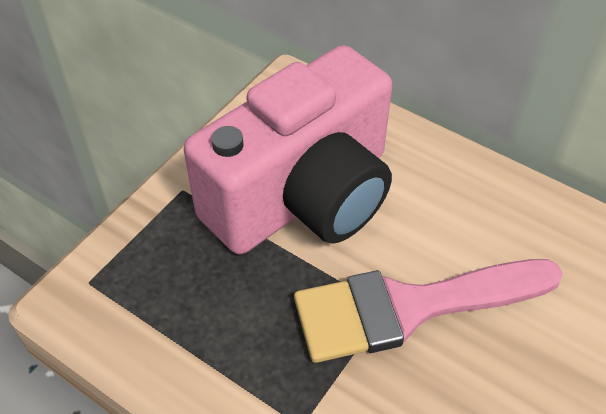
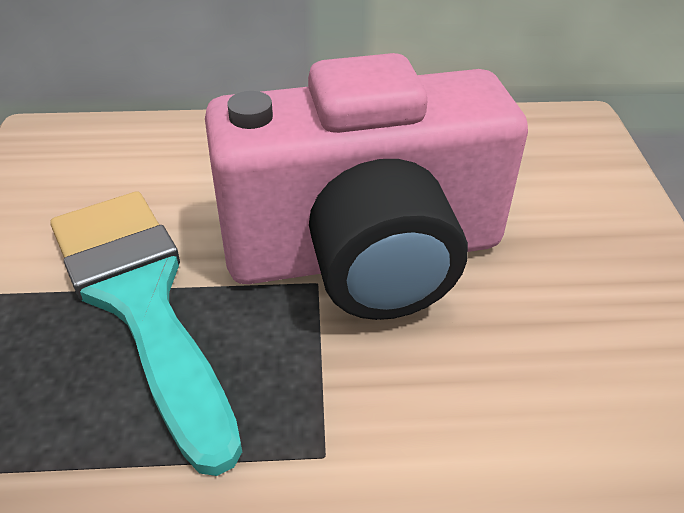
pink brush: 1 -> 0
turquoise brush: 0 -> 1

